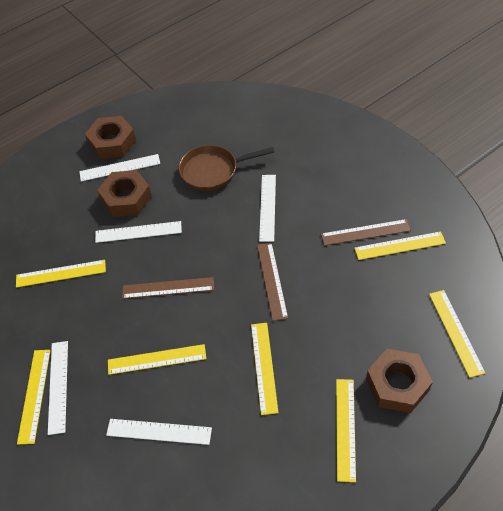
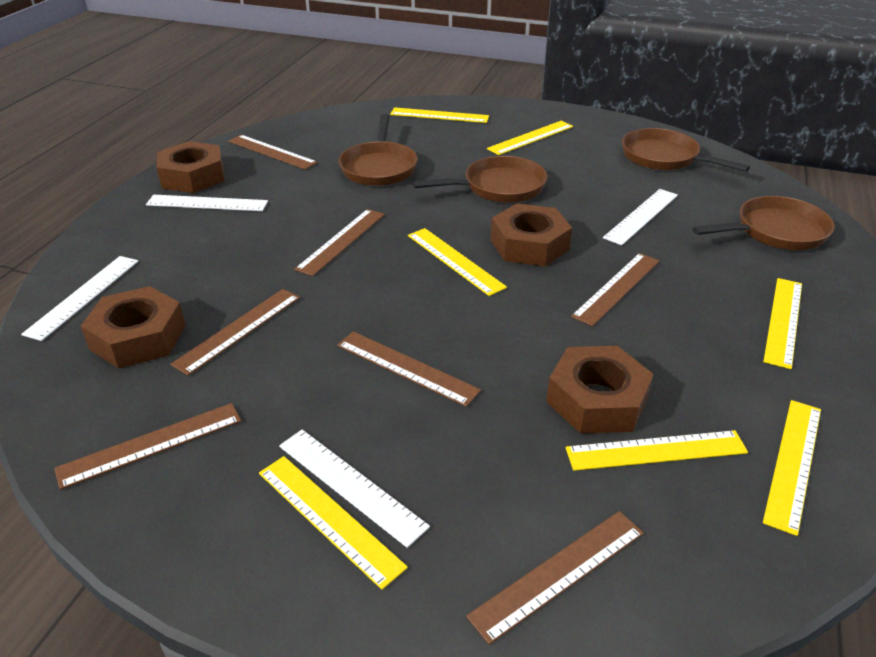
brown nut: 3 -> 4
brown pan: 1 -> 4
brown ruler: 3 -> 7
white ruler: 5 -> 4

